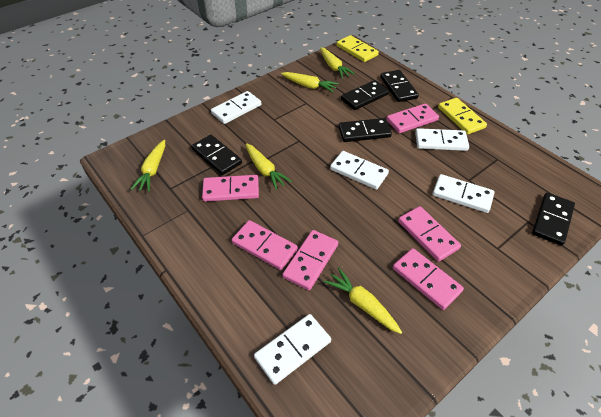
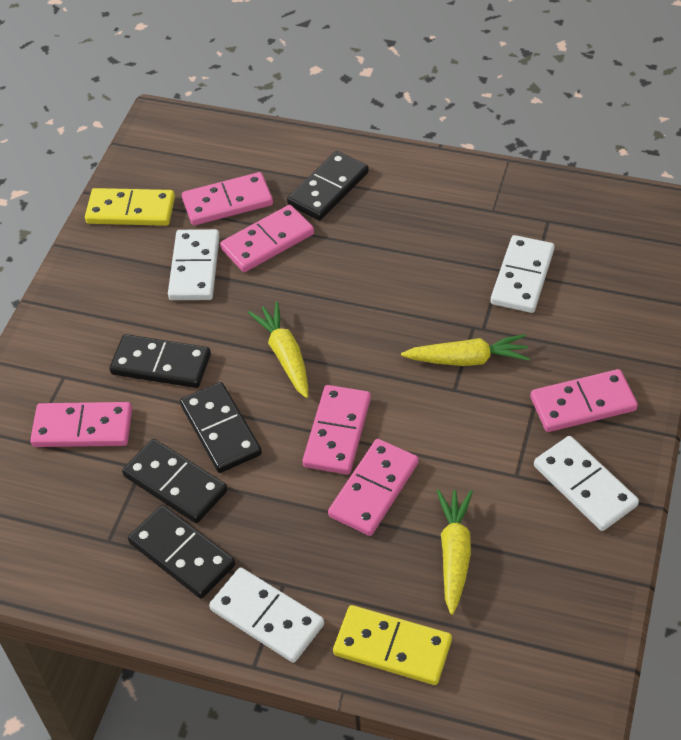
white domino: 5 -> 4
yellow carrot: 5 -> 3

